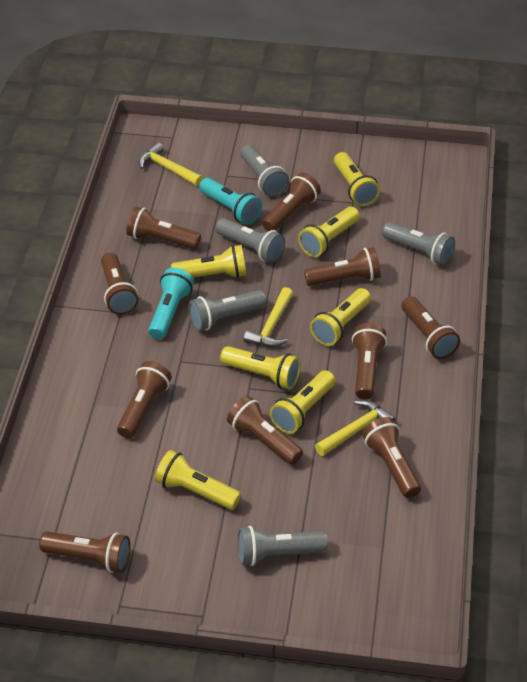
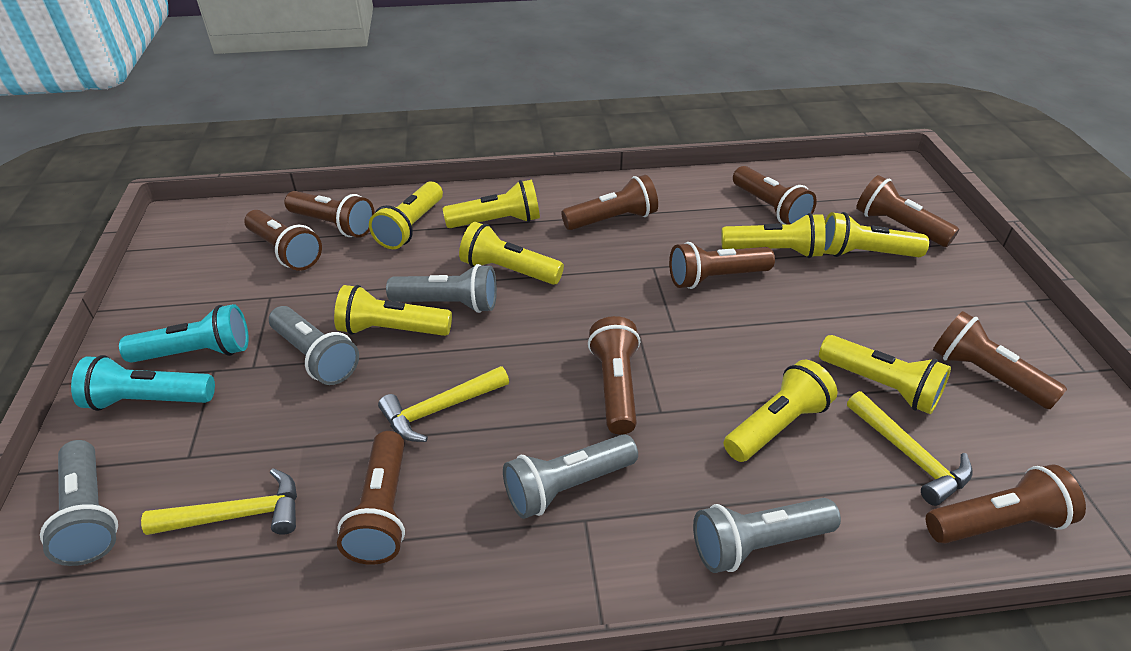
yellow flashlight: 7 -> 8

